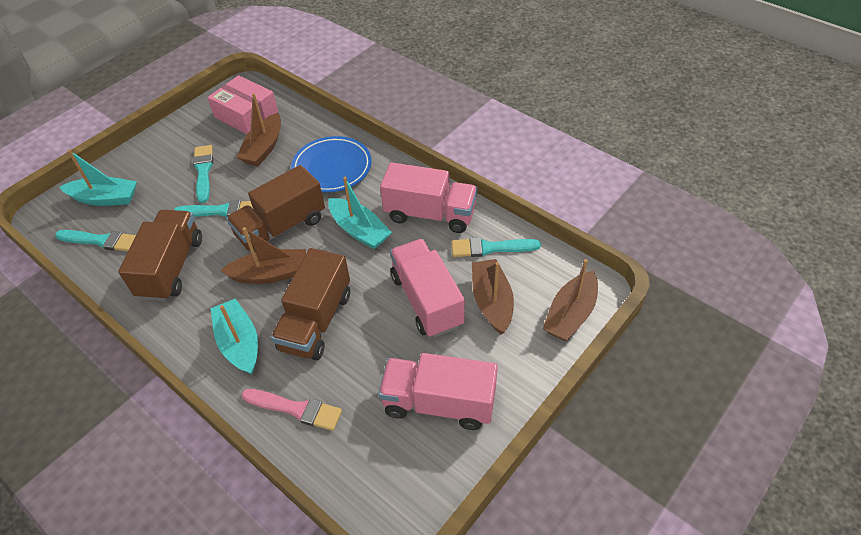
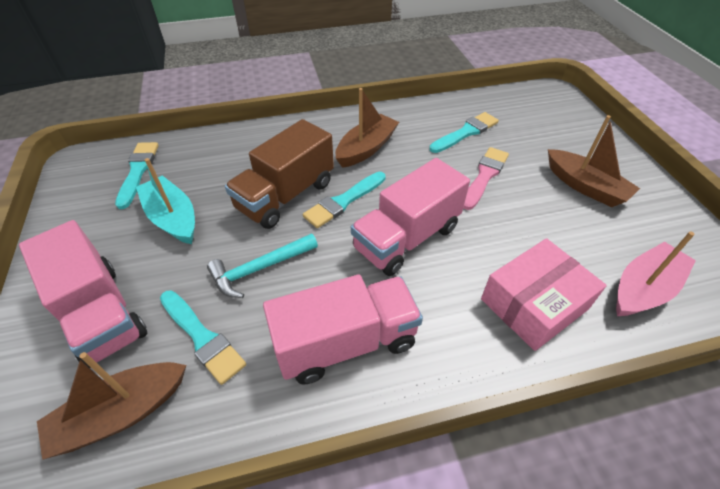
blue plate: 1 -> 0
brown boat: 4 -> 3
brown truck: 3 -> 1
pink boat: 0 -> 1
turquoise boat: 3 -> 1
turquoise hammer: 0 -> 1

